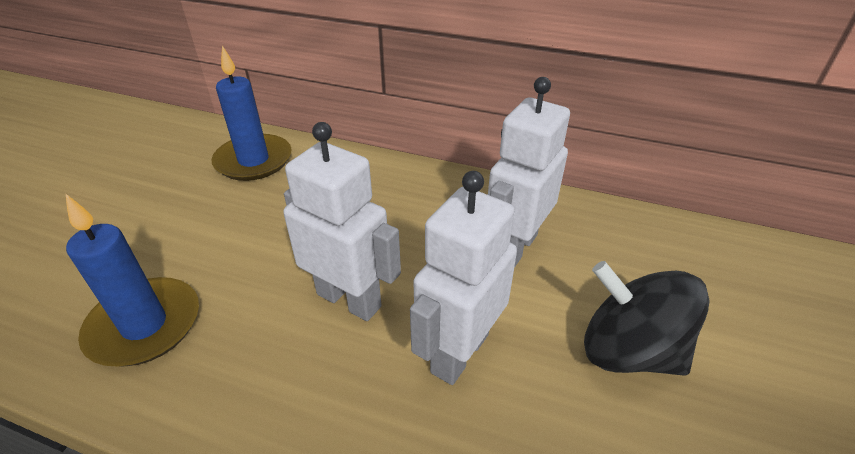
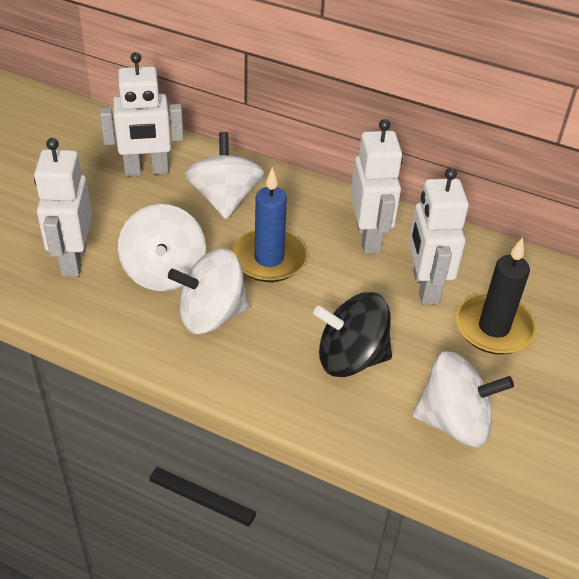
black candle: 0 -> 1
blue candle: 2 -> 1
white robot: 3 -> 4
white spinning top: 0 -> 4

